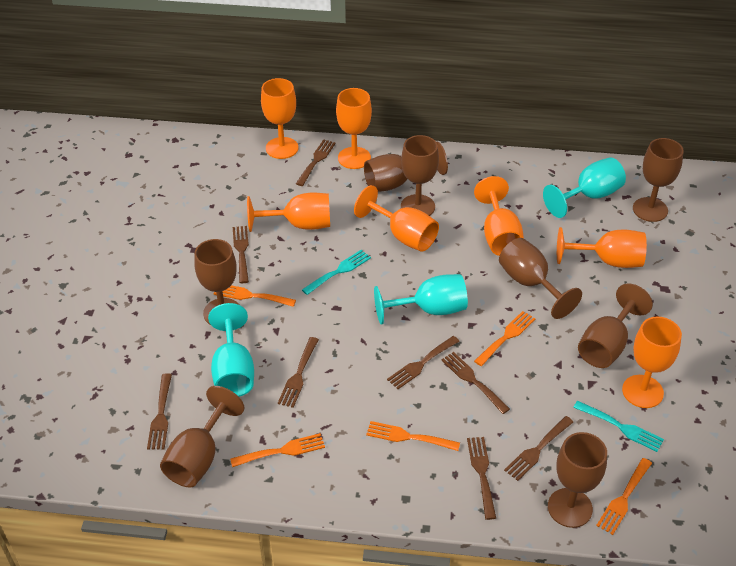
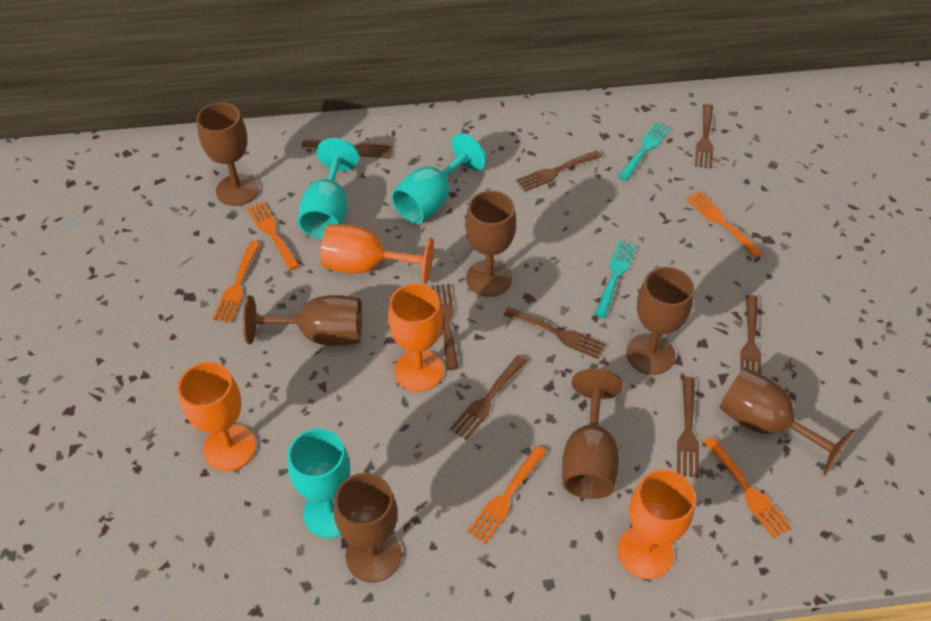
brown goblet: 8 -> 7
orange goblet: 7 -> 4

